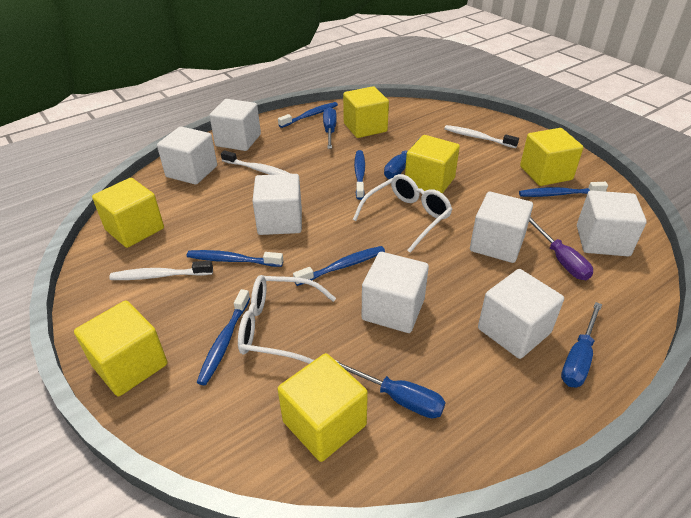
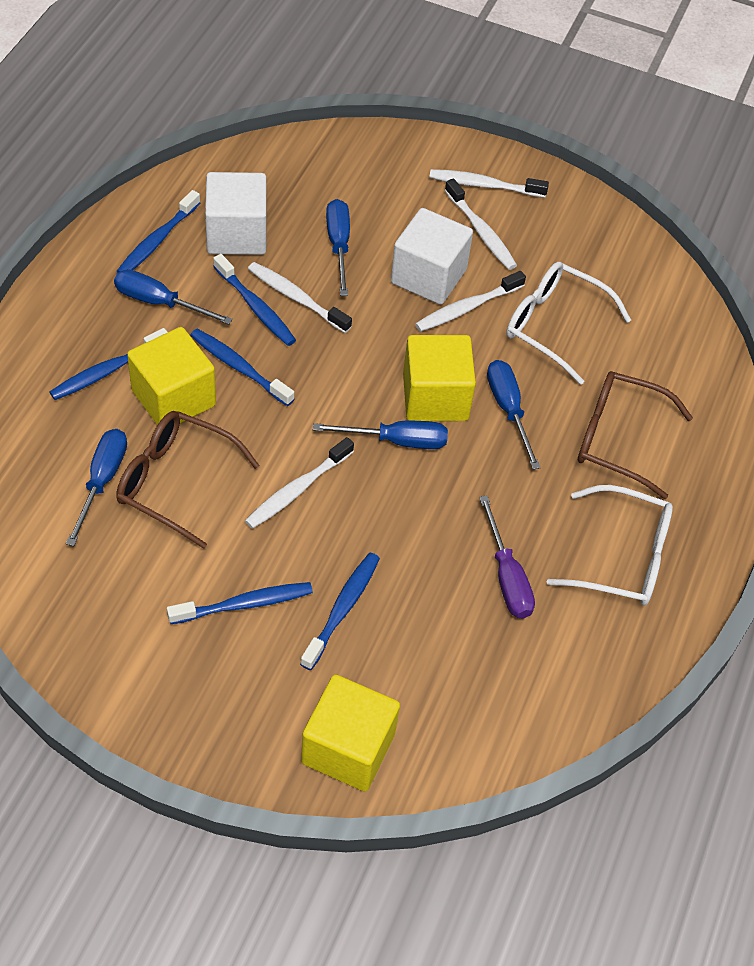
blue screwdriver: 4 -> 5
brown glasses: 0 -> 2
white cube: 7 -> 2
white toothbrush: 3 -> 5
yellow cube: 6 -> 3

